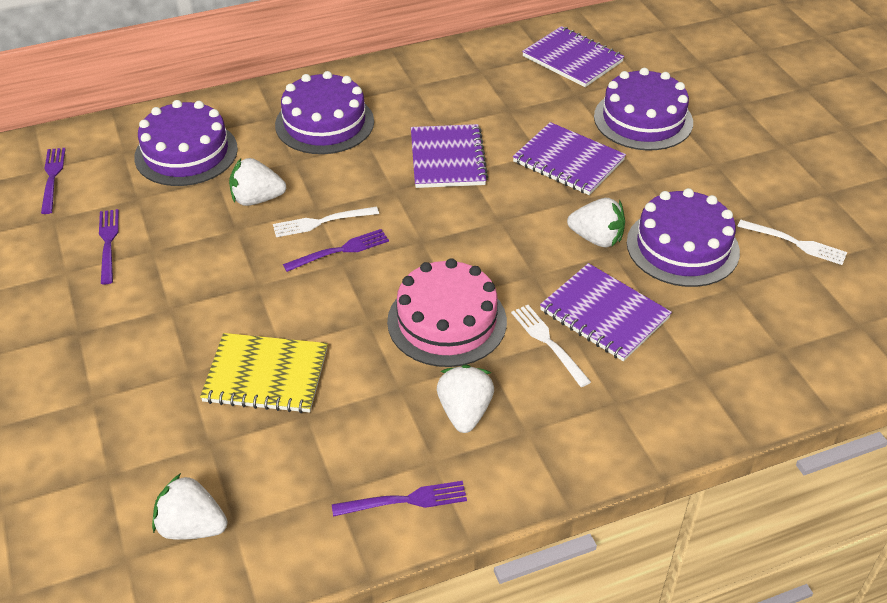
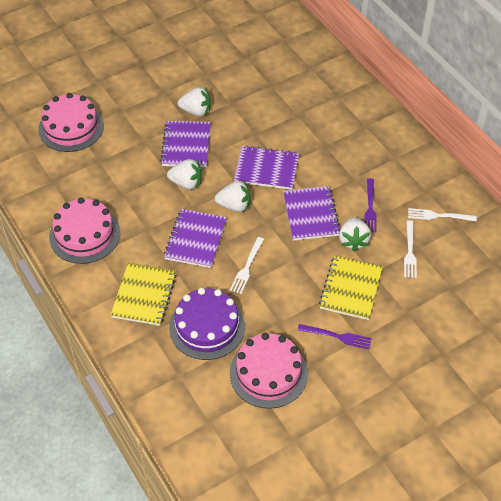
pink cake: 1 -> 3
purple cake: 4 -> 1
purple fork: 4 -> 2
yellow notebook: 1 -> 2

